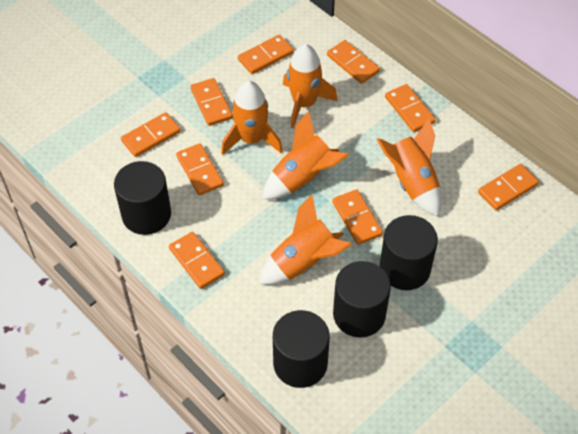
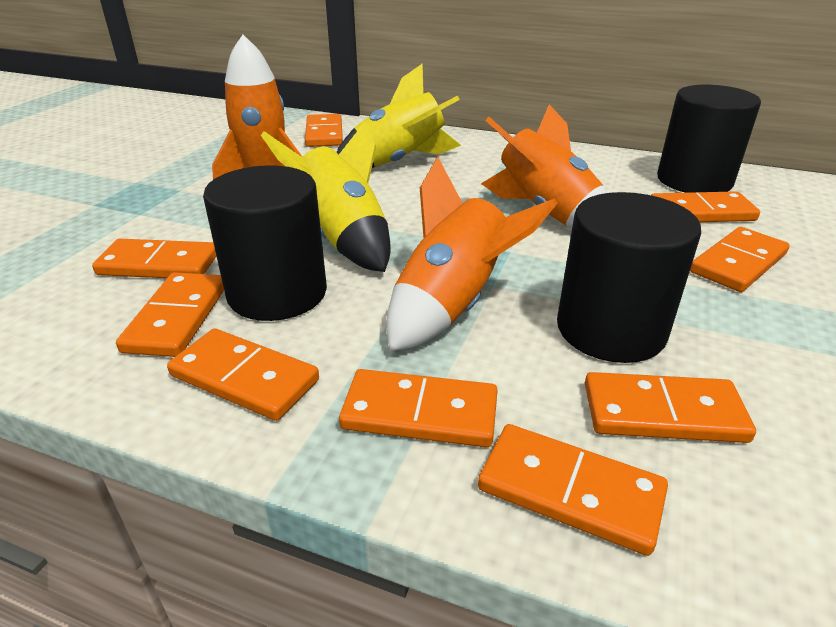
black cylinder: 4 -> 3
orange rocket: 5 -> 3
yellow rocket: 0 -> 2

